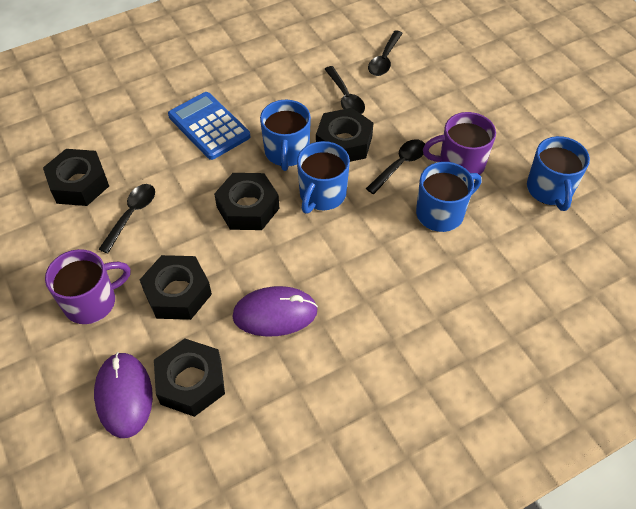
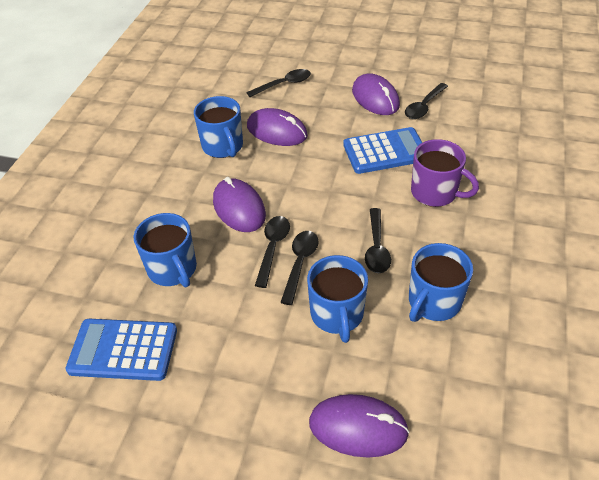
black nut: 5 -> 0
black spoon: 4 -> 5
blue calculator: 1 -> 2
purple mouse: 2 -> 4
purple mug: 2 -> 1

